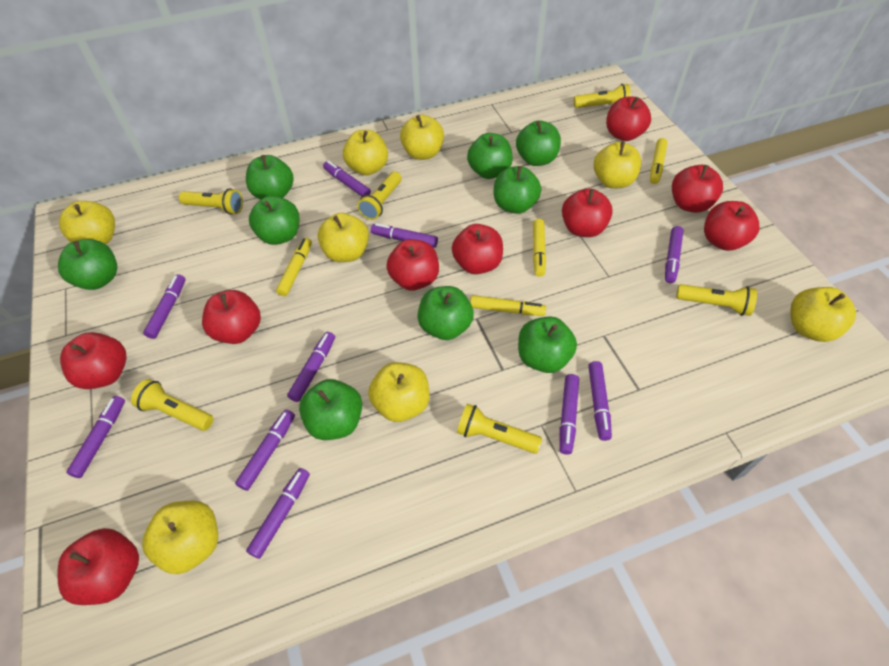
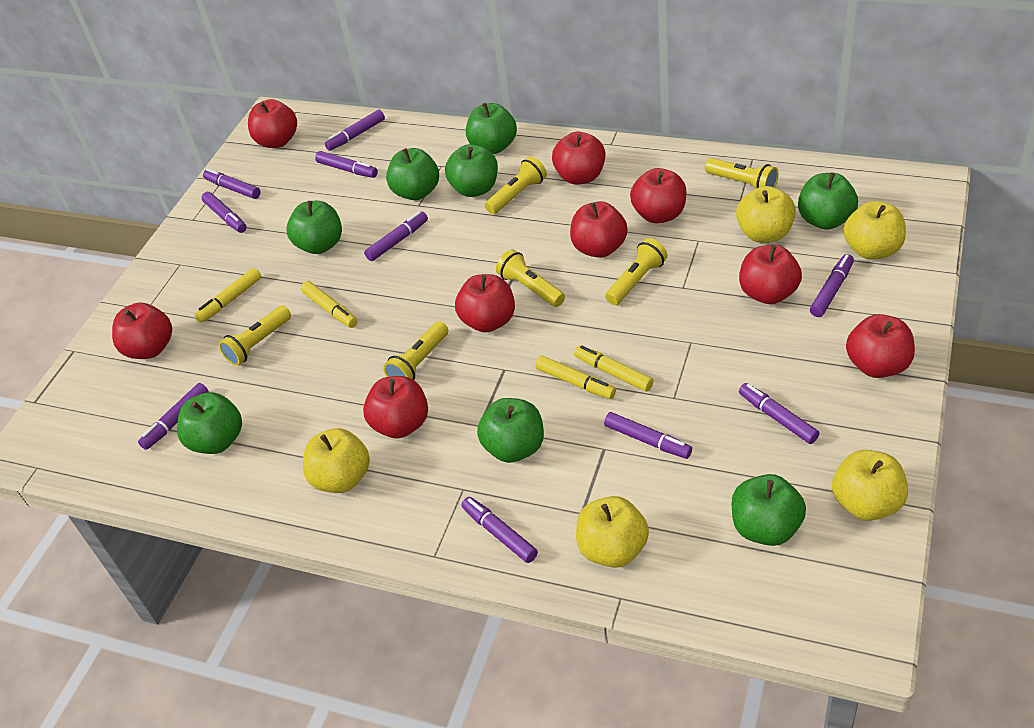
green apple: 9 -> 8
yellow apple: 8 -> 5

